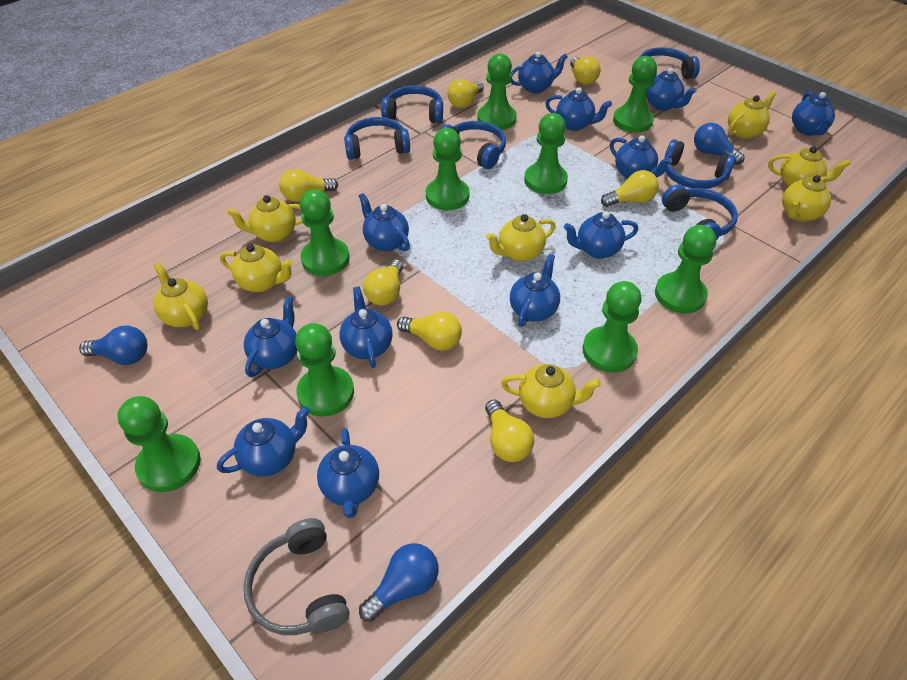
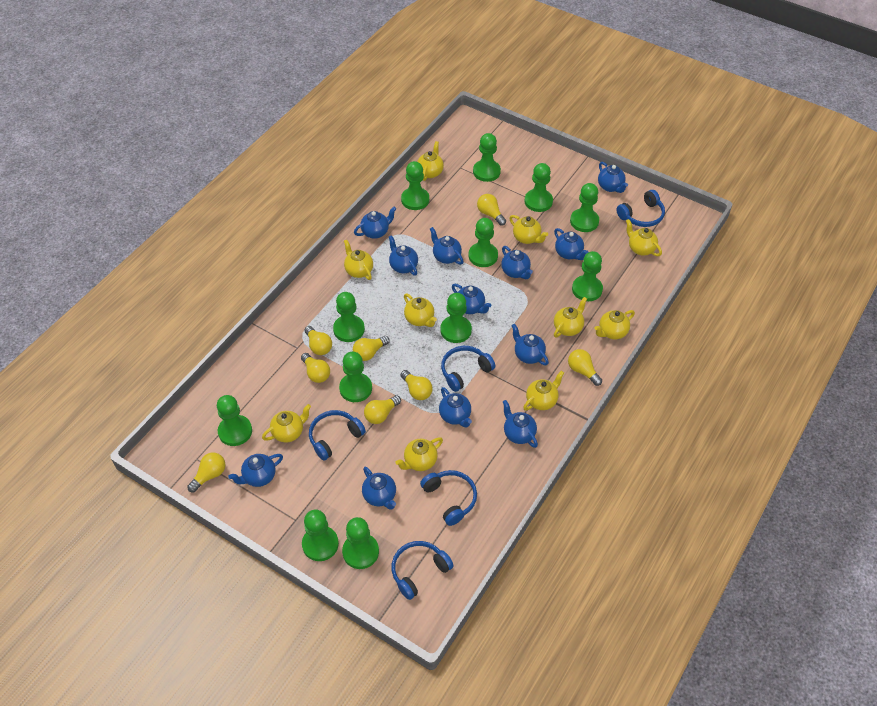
blue headphones: 6 -> 5
blue light bulb: 3 -> 0
green pawn: 9 -> 12
grey headphones: 1 -> 0
yellow light bulb: 7 -> 8
yellow teapot: 8 -> 10

